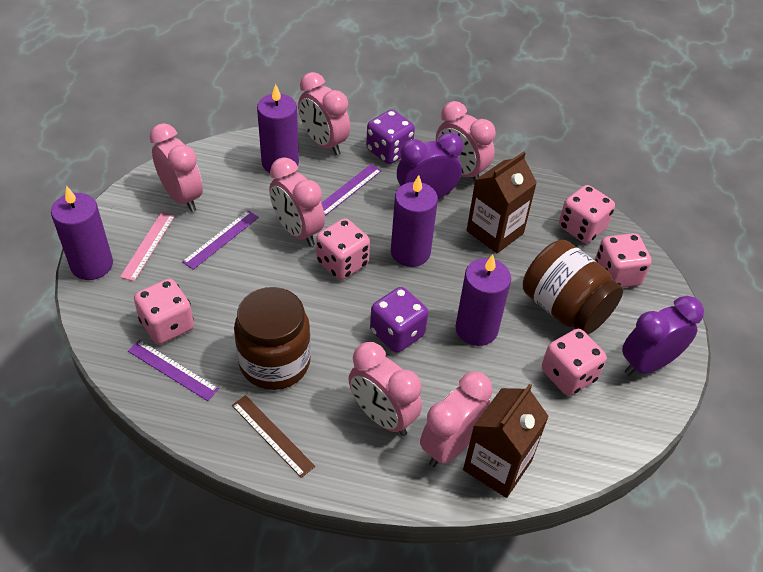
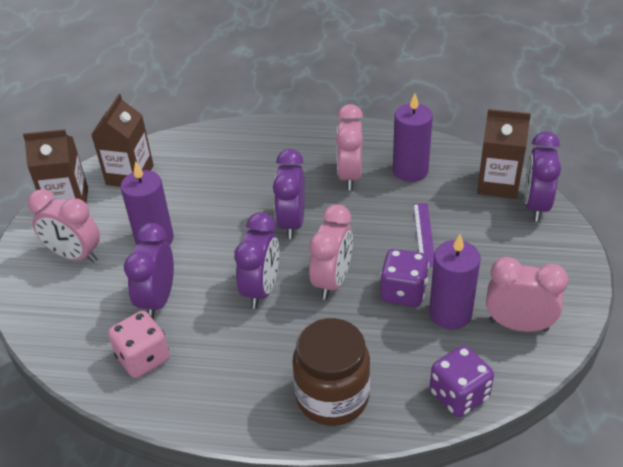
brown carton: 2 -> 3
brown jar: 2 -> 1
brown ruler: 1 -> 0
pink clock: 6 -> 4
pink dice: 5 -> 1
pink ruler: 1 -> 0
purple candle: 4 -> 3
purple clock: 2 -> 4
purple ruler: 3 -> 1

